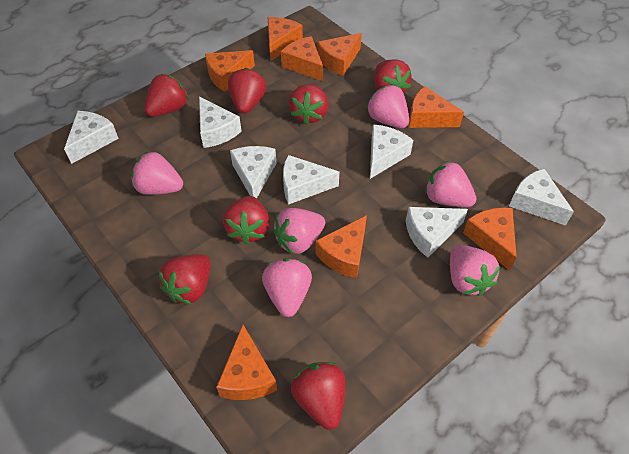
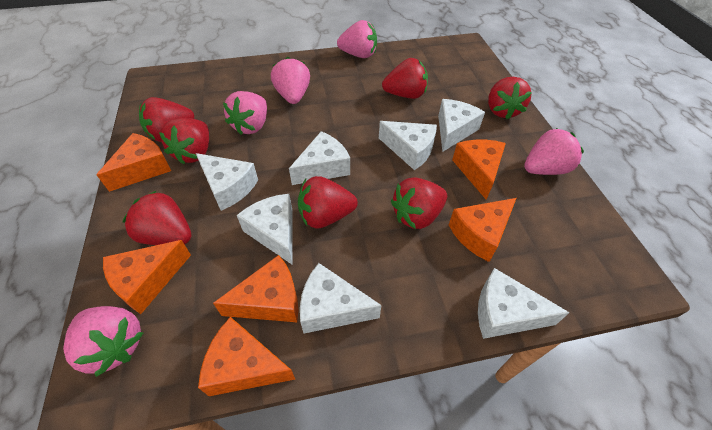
orange cheese: 8 -> 6
pink strawberry: 6 -> 5

